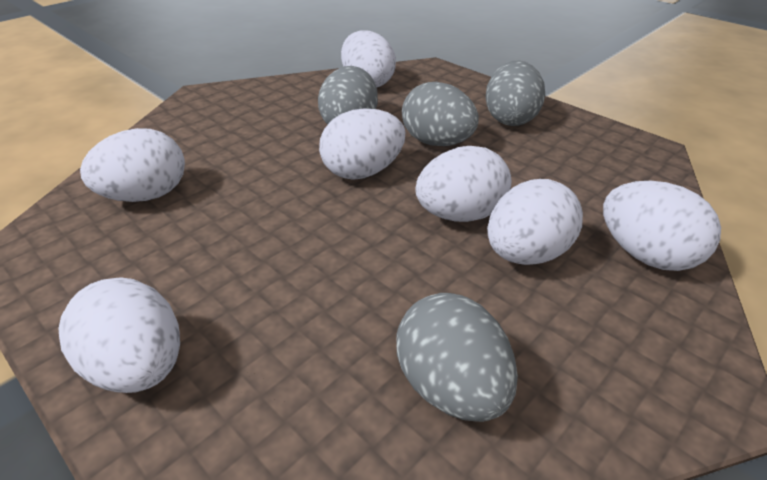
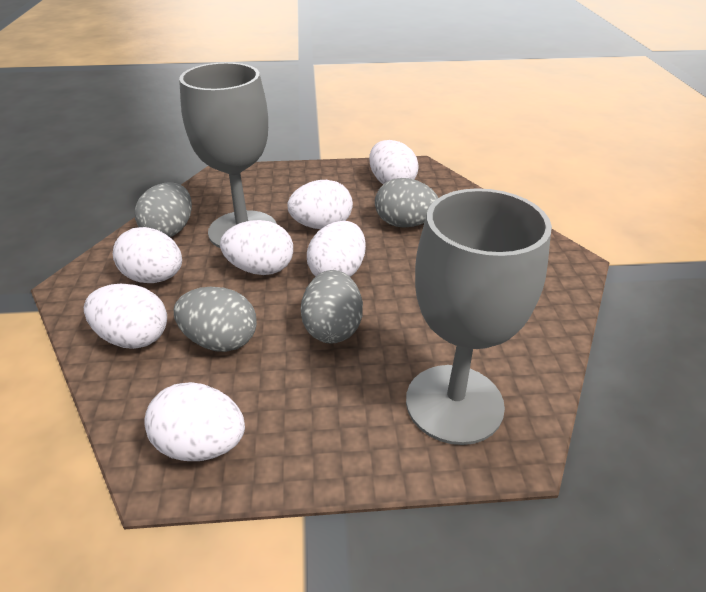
grey goblet: 0 -> 2

